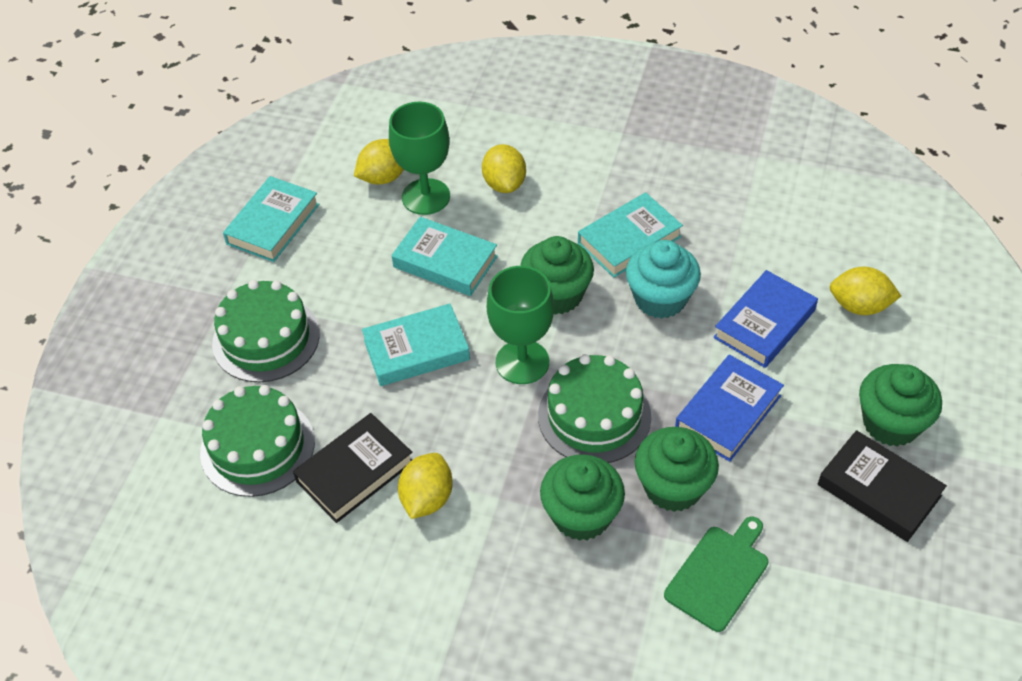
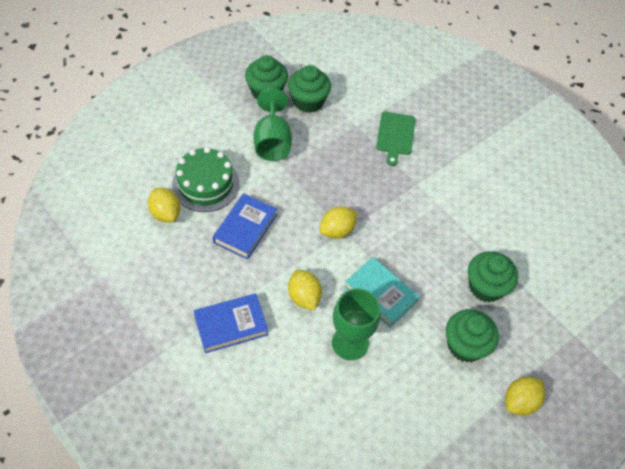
black book: 2 -> 0
green cake: 3 -> 1
turquoise book: 4 -> 1
turquoise cupcake: 1 -> 0

